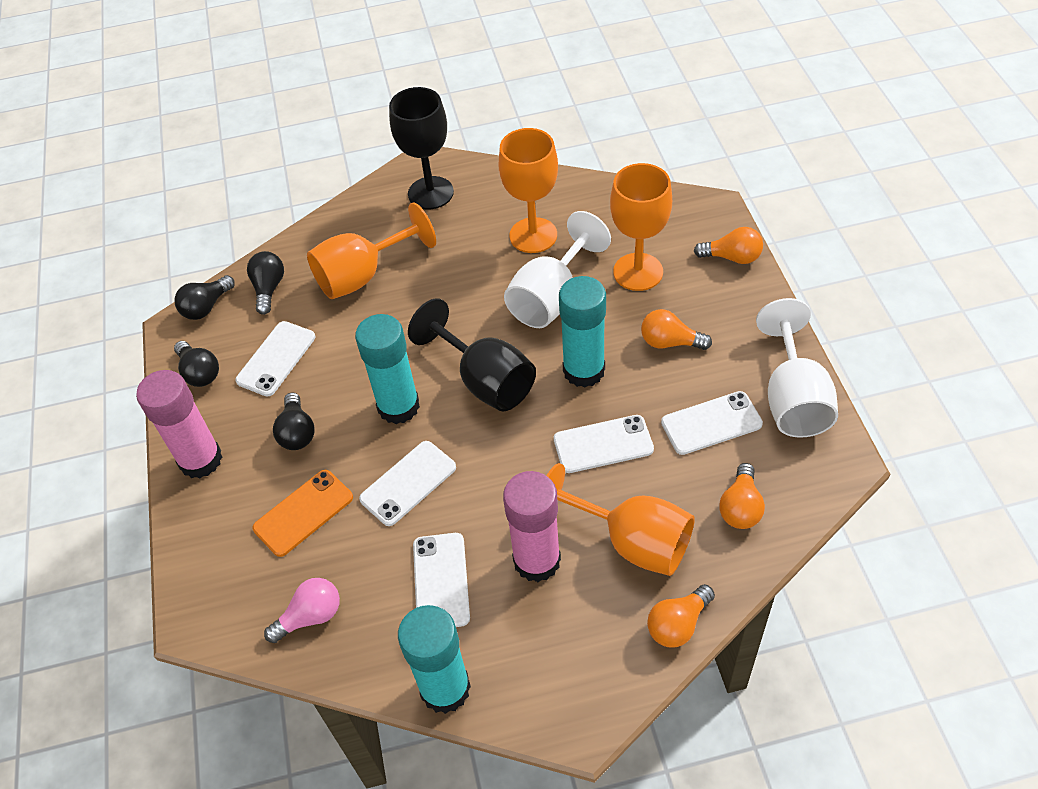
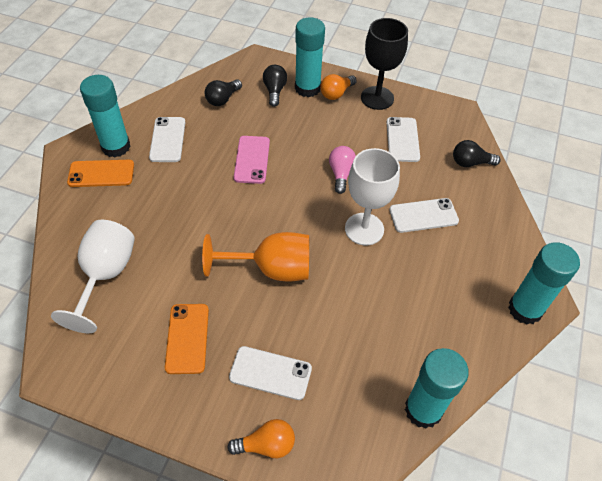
black goblet: 2 -> 1
black light bulb: 4 -> 3
orange goblet: 4 -> 1
orange light bulb: 4 -> 2
orange phone: 1 -> 2
pink glue stick: 2 -> 0
pink phone: 0 -> 1
turquoise glue stick: 3 -> 4
white phone: 5 -> 4

